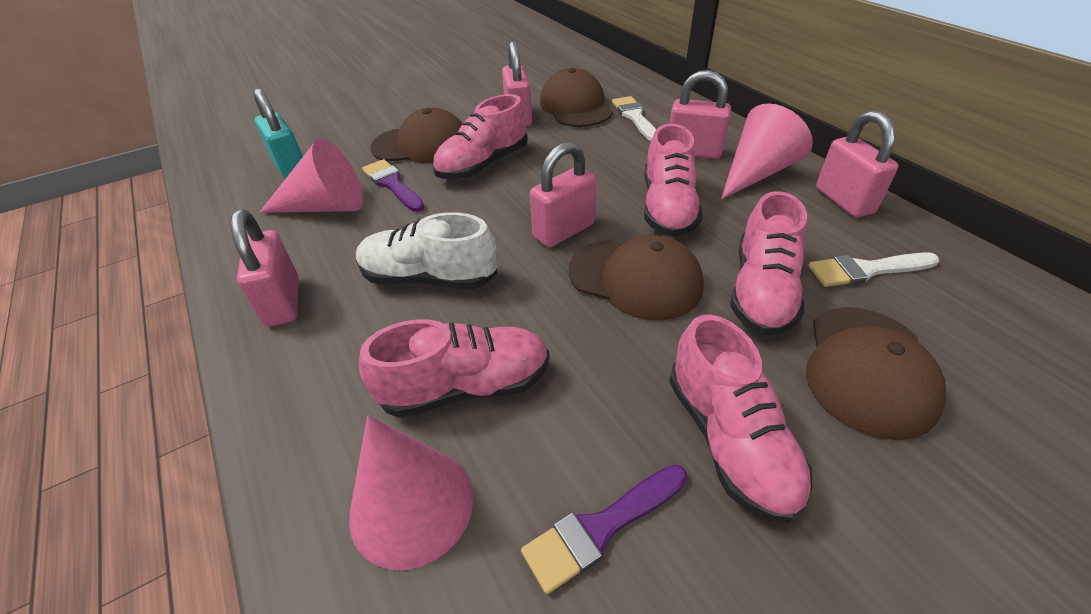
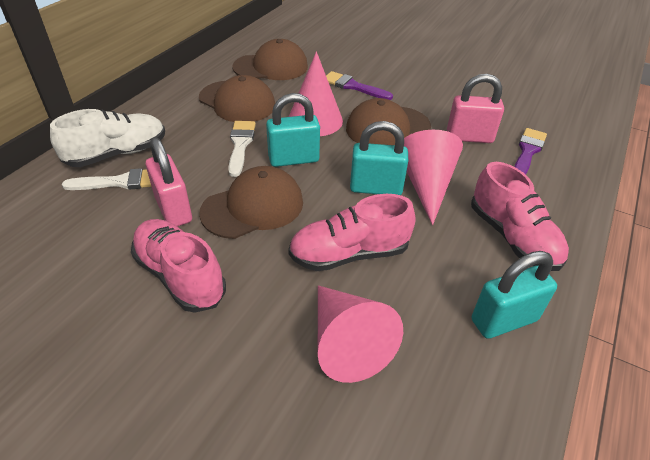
pink padlock: 5 -> 2
pink shoe: 5 -> 3
turquoise padlock: 1 -> 3

